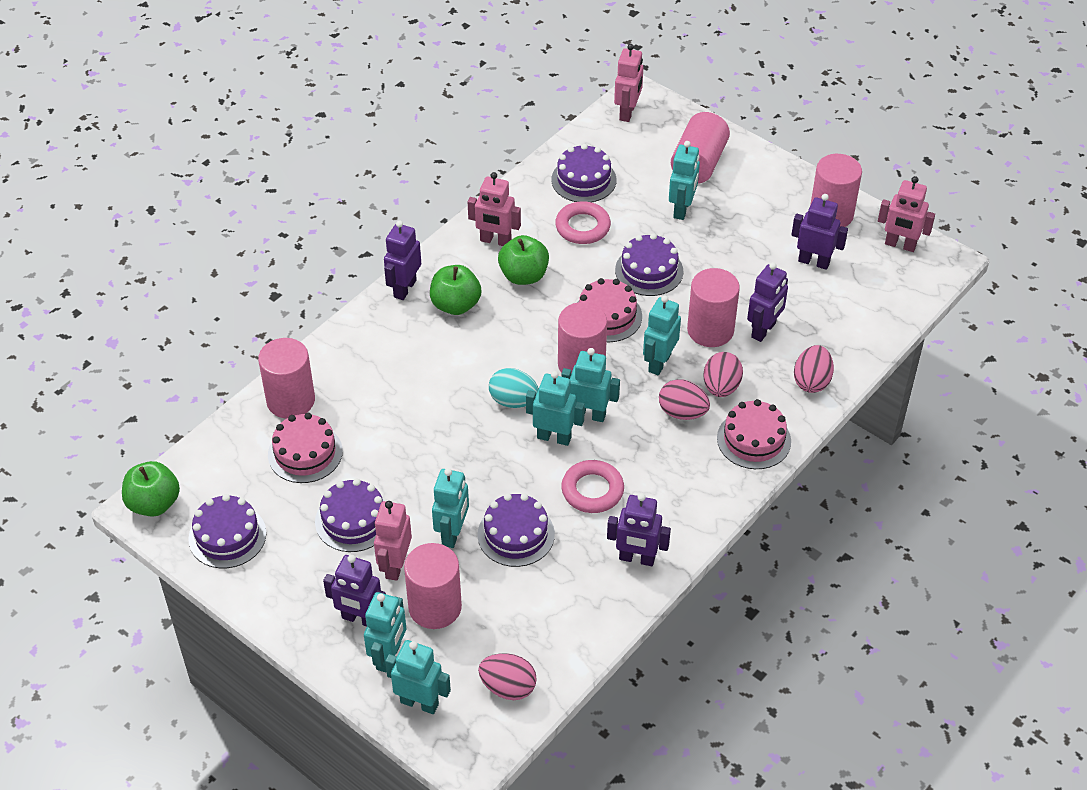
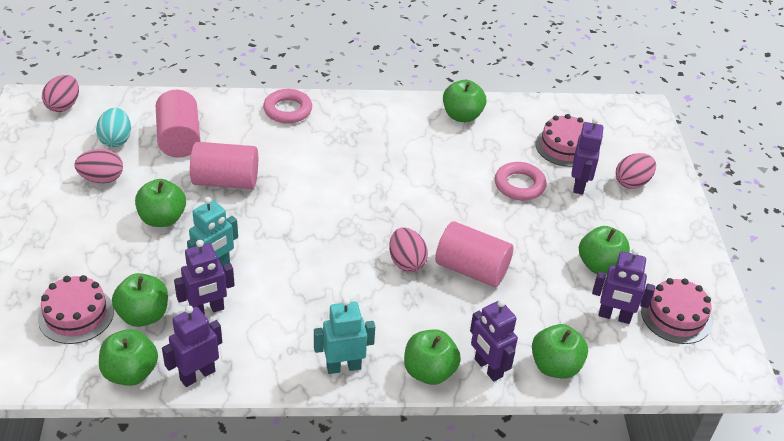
green apple: 3 -> 7
pink cylinder: 6 -> 3
pink robot: 4 -> 0
purple cake: 5 -> 0
turquoise robot: 7 -> 2

